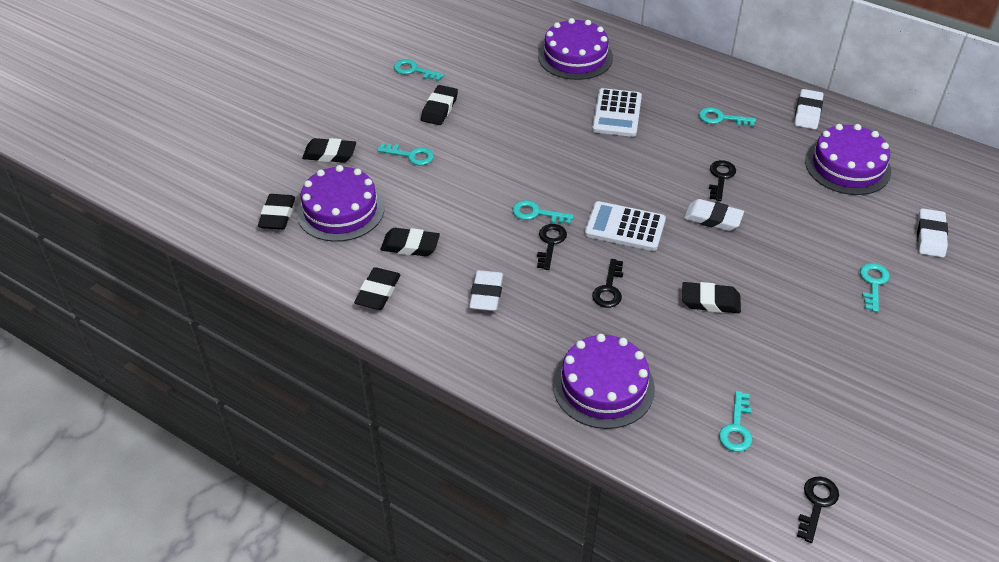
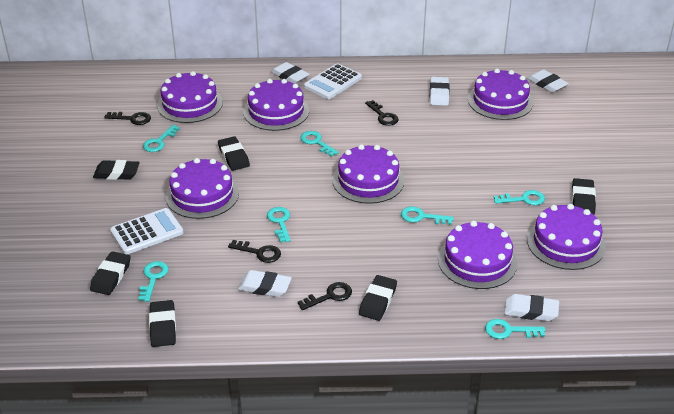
purple cake: 4 -> 7
turquoise key: 6 -> 7
white eraser: 4 -> 5

